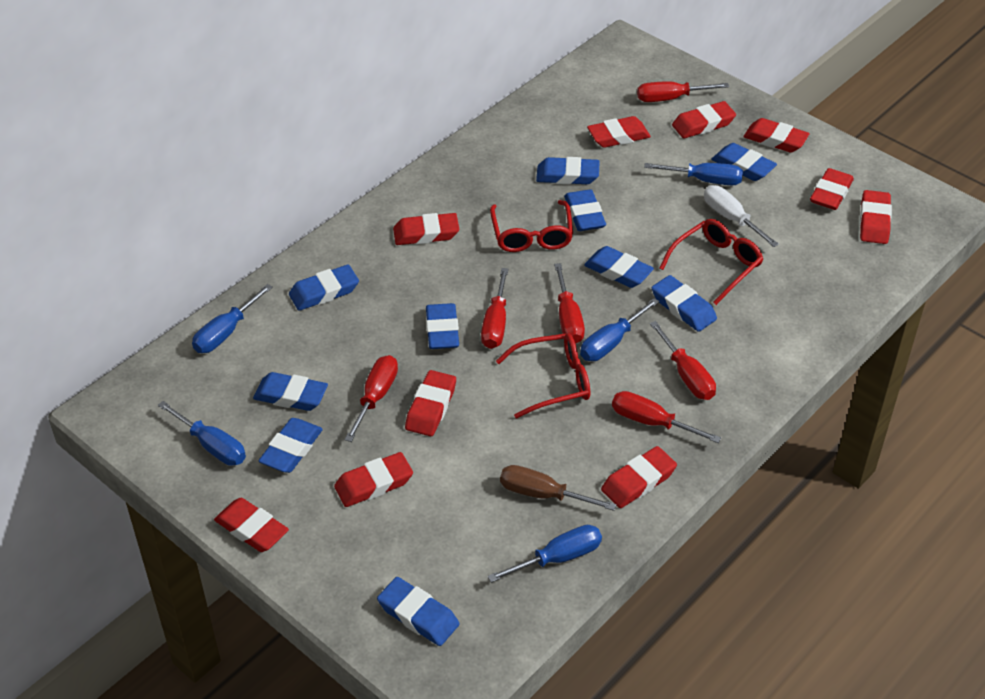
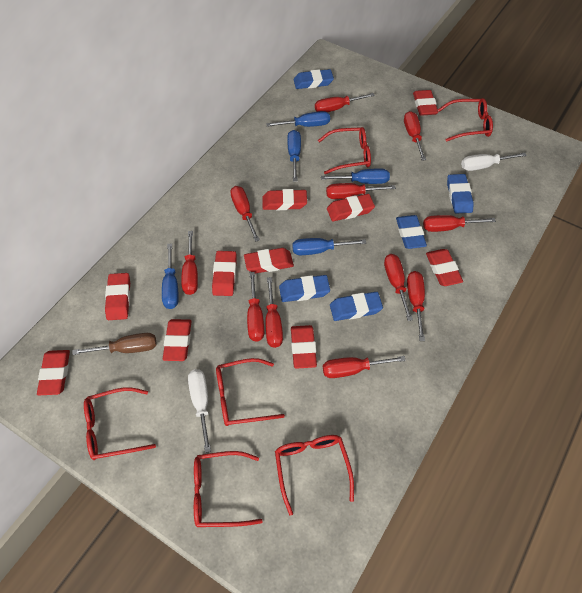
blue eraser: 10 -> 5
red glasses: 3 -> 6
red screwdriver: 6 -> 11
white screwdriver: 1 -> 2

